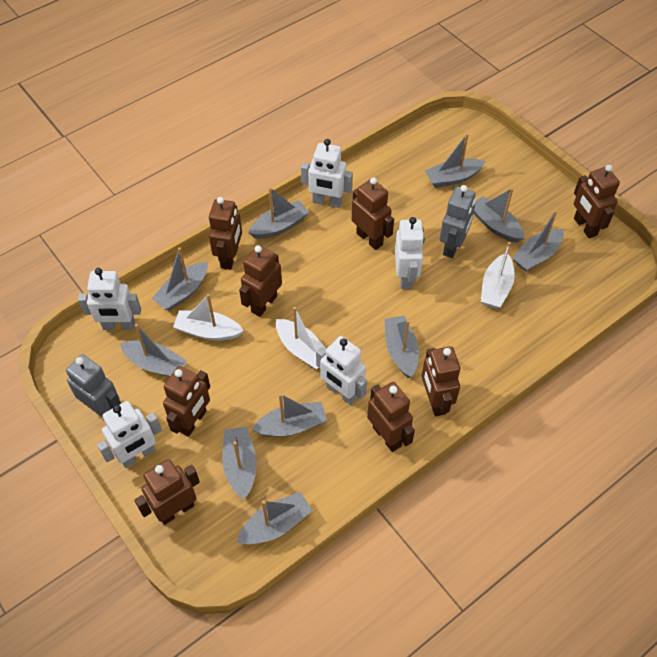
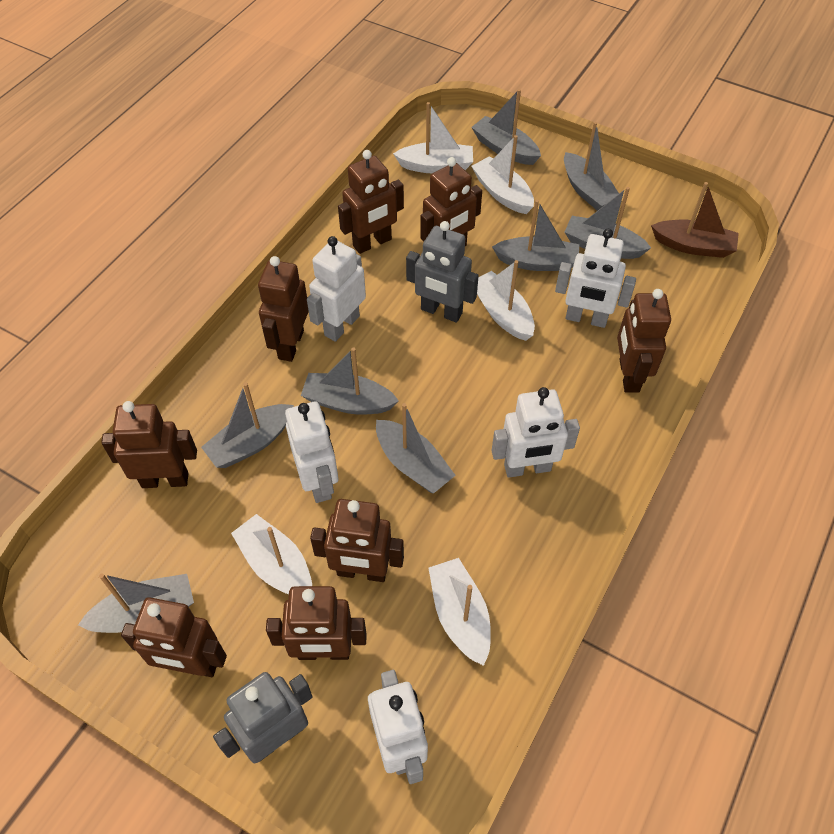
brown boat: 0 -> 1
grey boat: 10 -> 8
white boat: 3 -> 5

